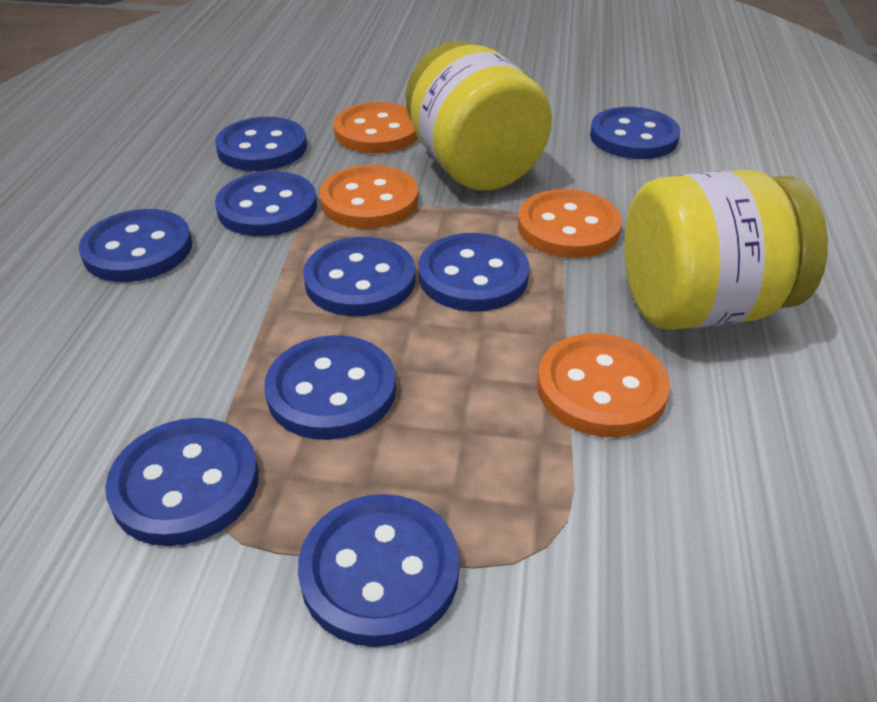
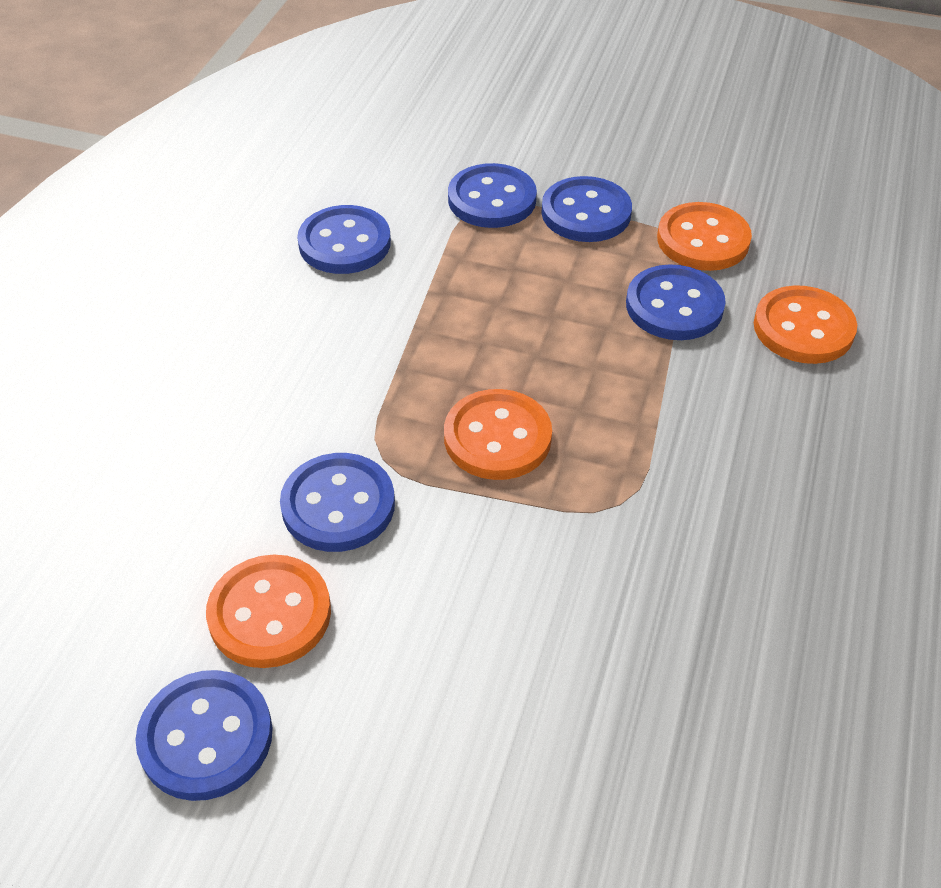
blue button: 9 -> 6
yellow jar: 2 -> 0

